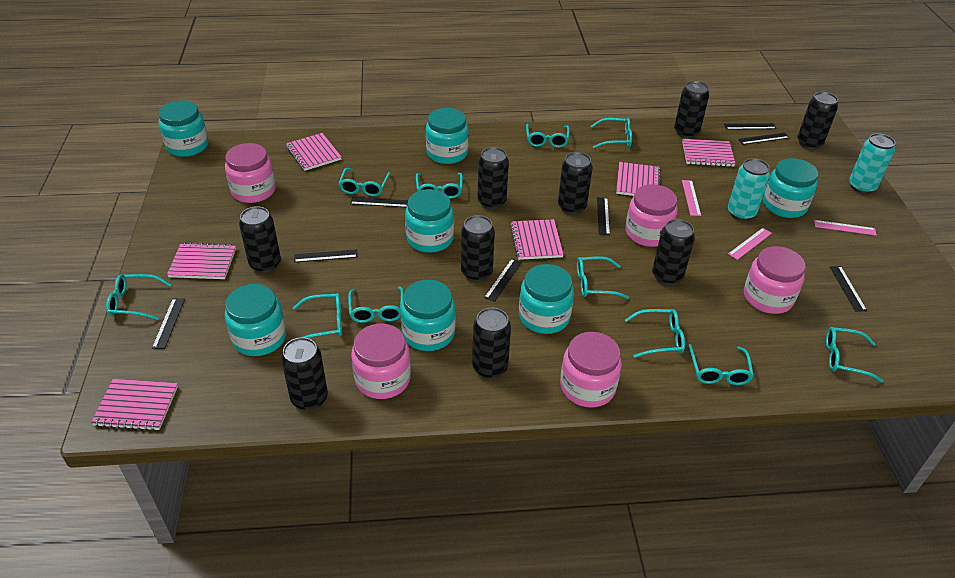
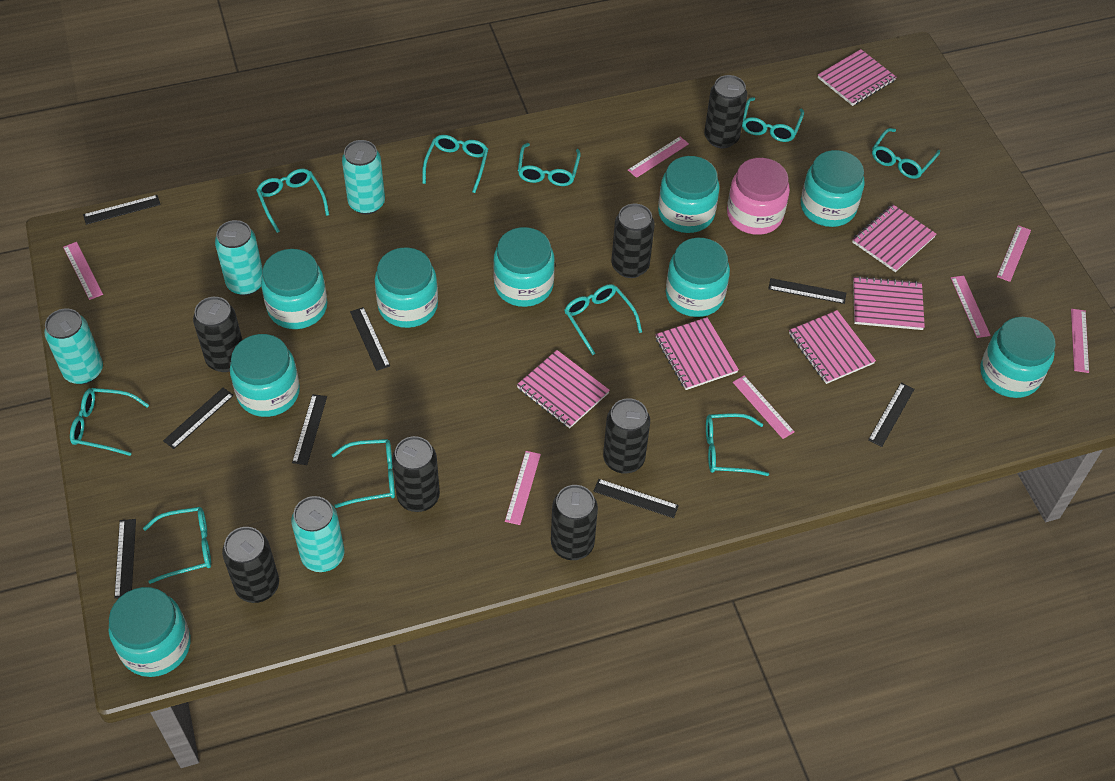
black can: 9 -> 7
pink jar: 5 -> 1
pink ruler: 3 -> 7
turquoise can: 2 -> 4
turquoise glasses: 11 -> 10
turquoise jar: 7 -> 9

